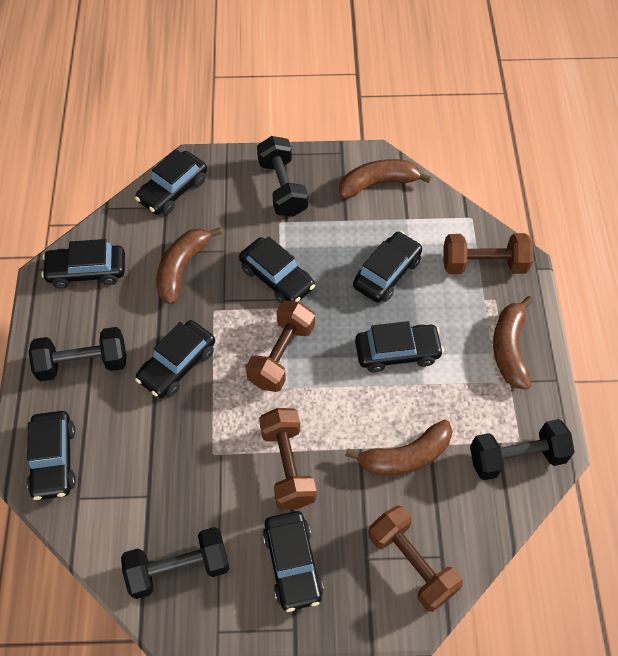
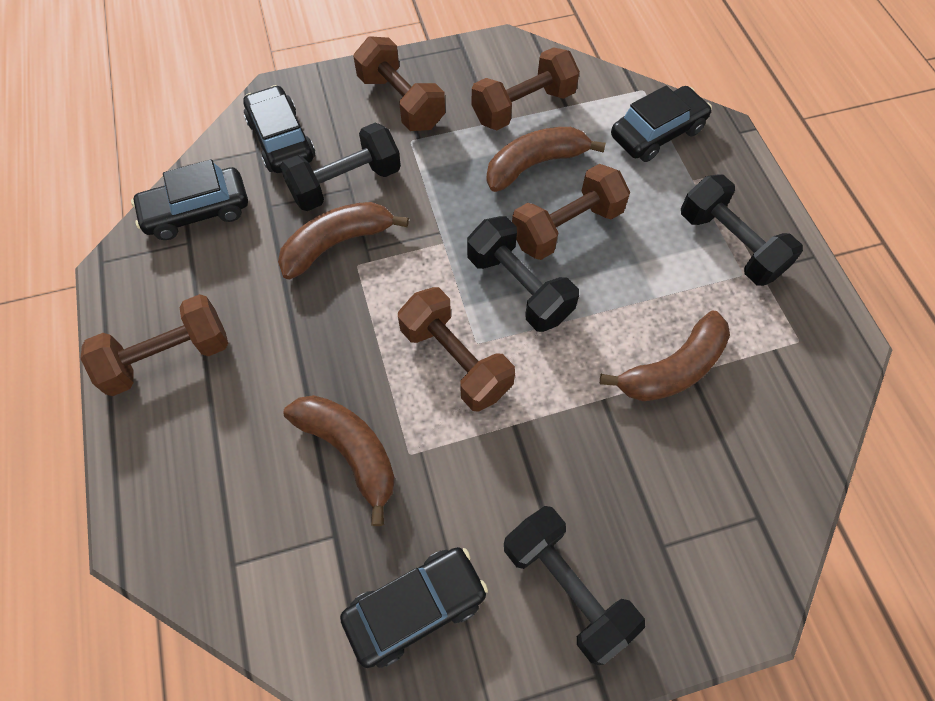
black car: 8 -> 4
brown dumbbell: 4 -> 5

